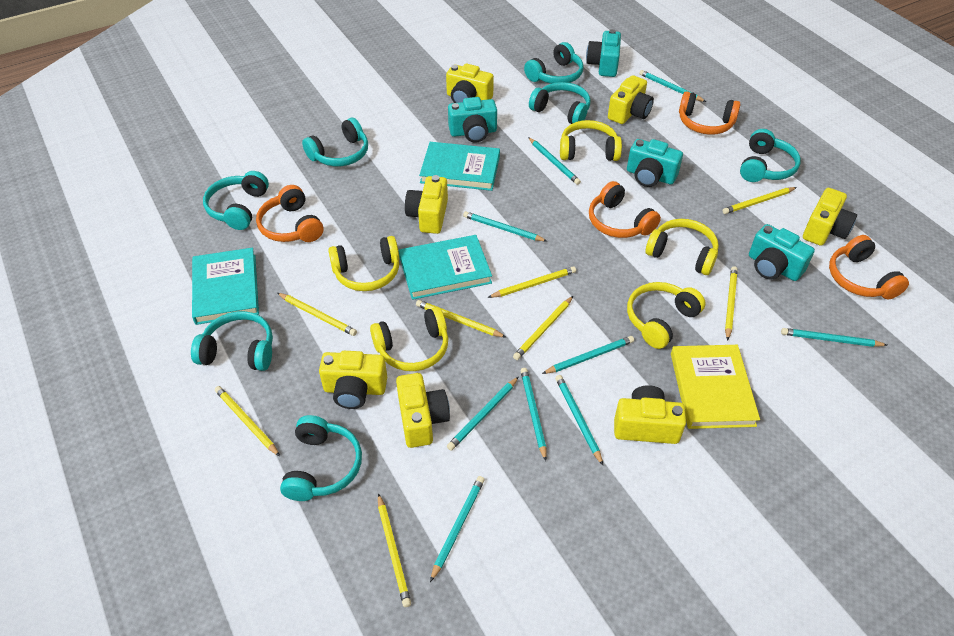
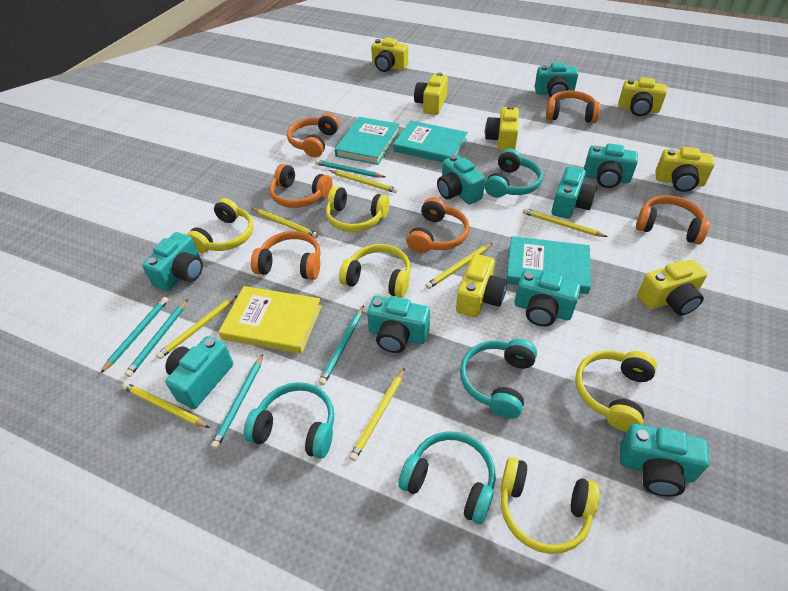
orange headphones: 4 -> 6
turquoise camera: 4 -> 9
turquoise headphones: 7 -> 4
turquoise pencil: 9 -> 5
yellow pencil: 8 -> 7

